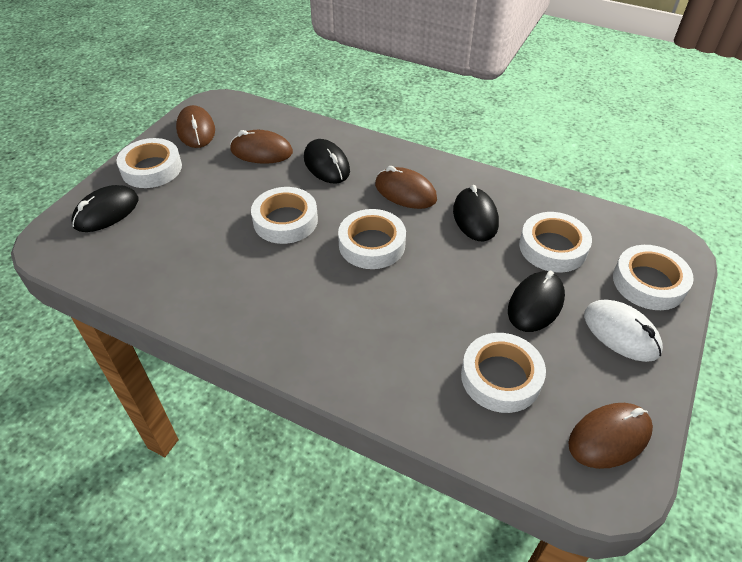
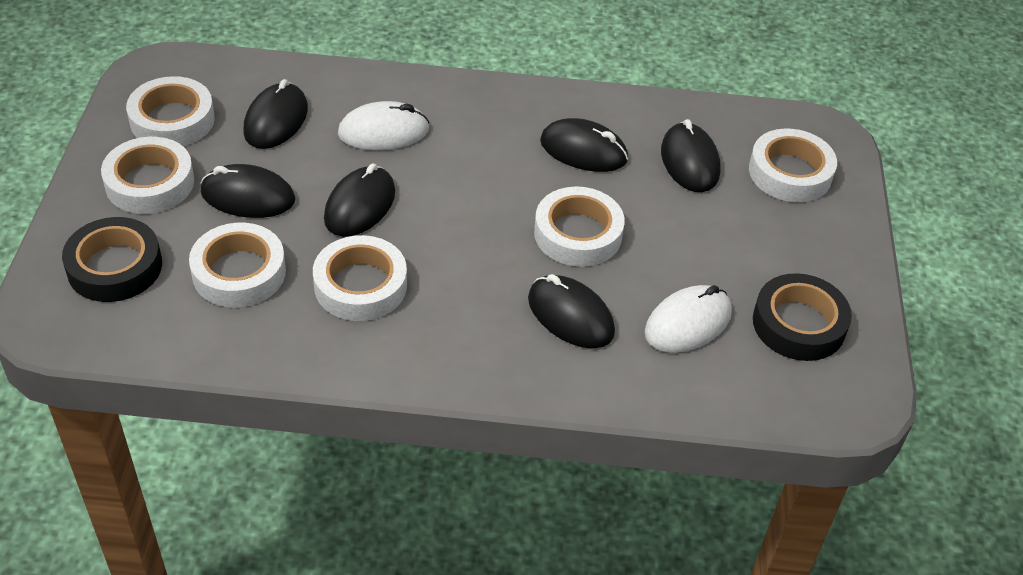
black mouse: 4 -> 6
black tape: 0 -> 2
brown mouse: 4 -> 0
white mouse: 1 -> 2

